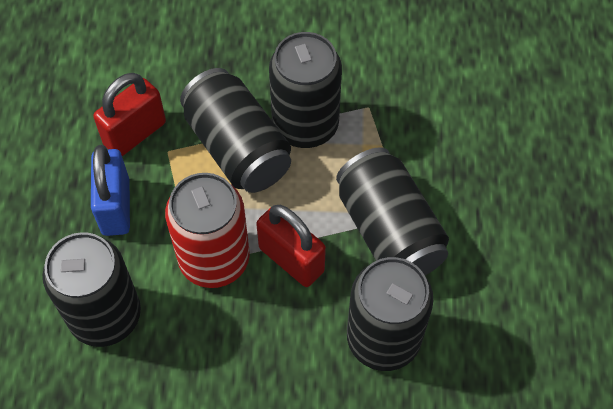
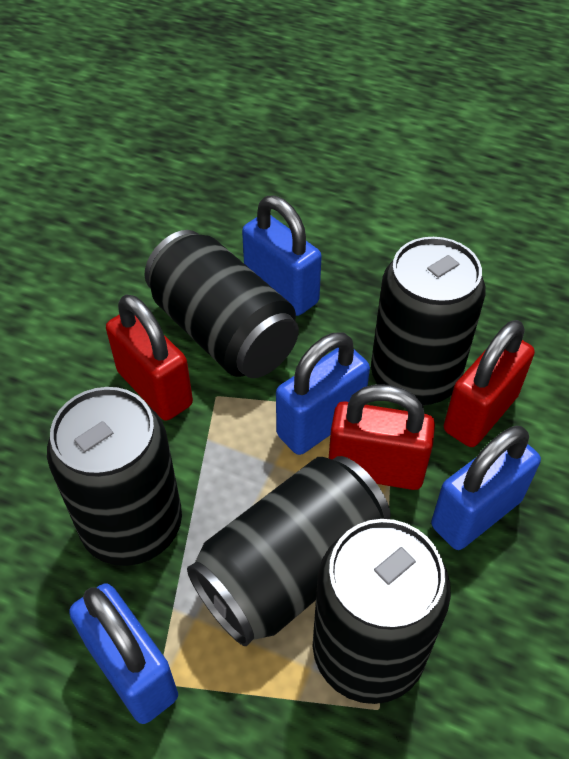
blue padlock: 1 -> 4
red can: 1 -> 0
red padlock: 2 -> 3

